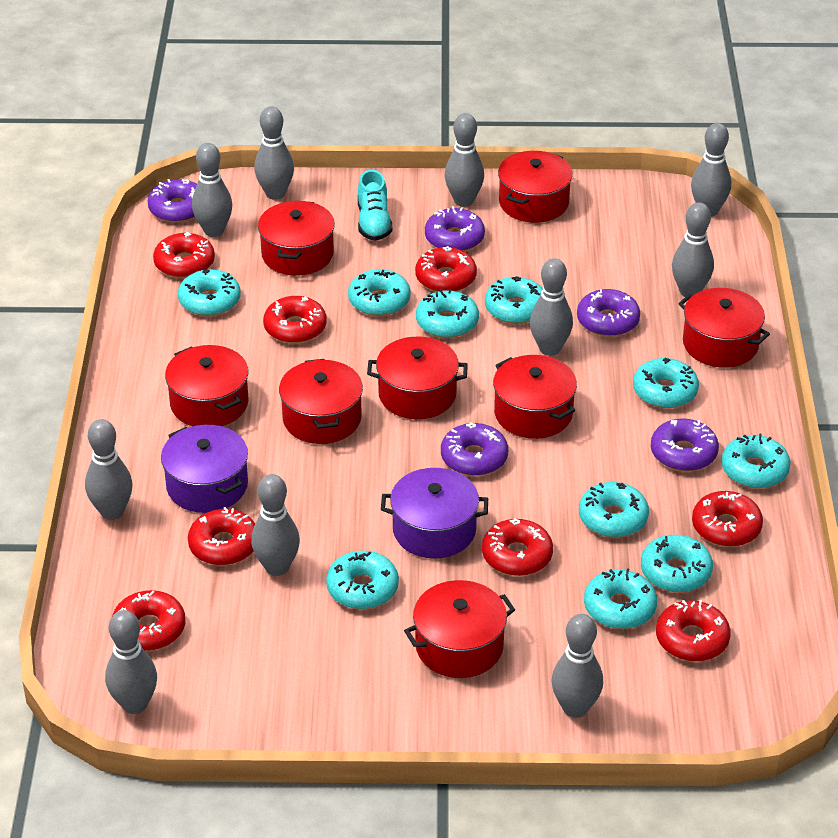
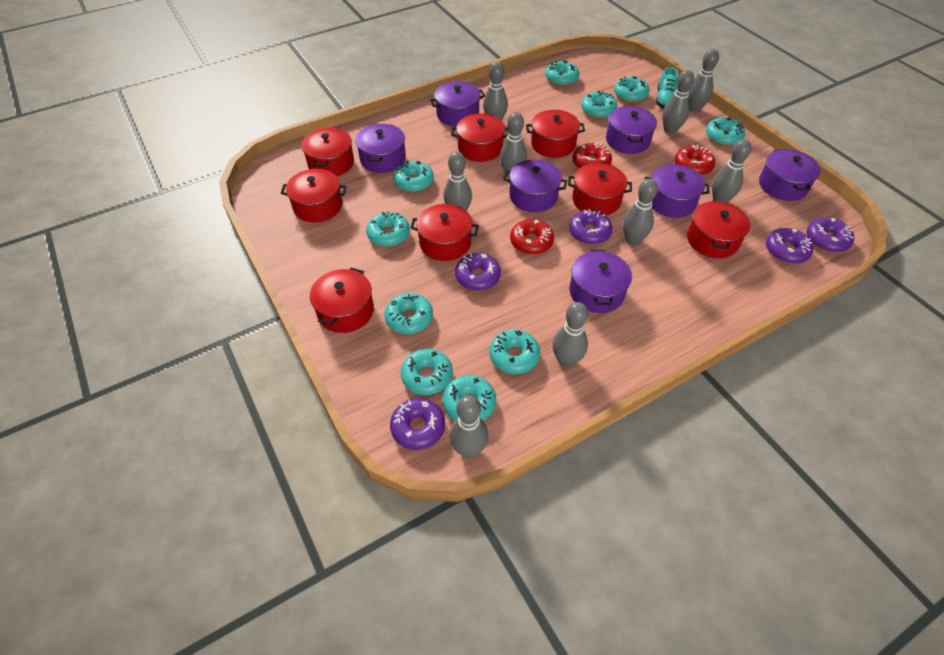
grey bowling pin: 10 -> 9
purple pot: 2 -> 7
red donut: 8 -> 3

